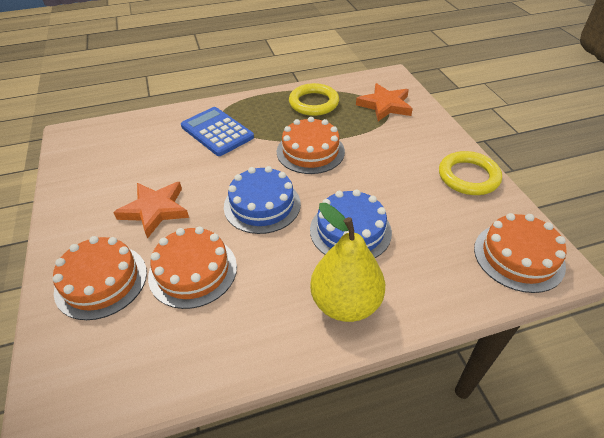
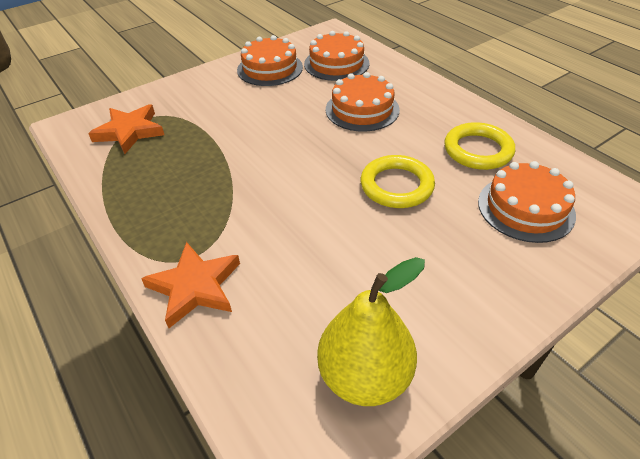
blue cake: 2 -> 0
blue calculator: 1 -> 0

